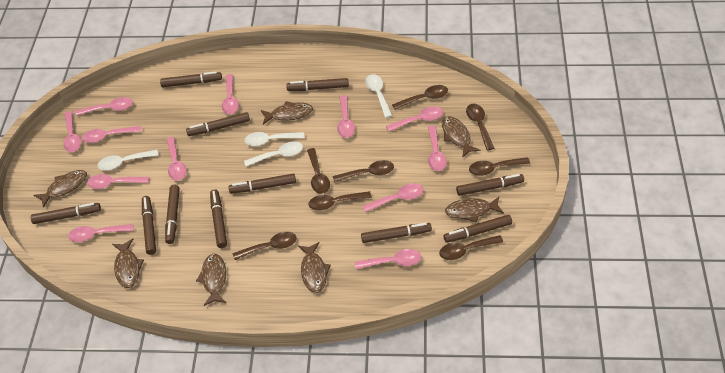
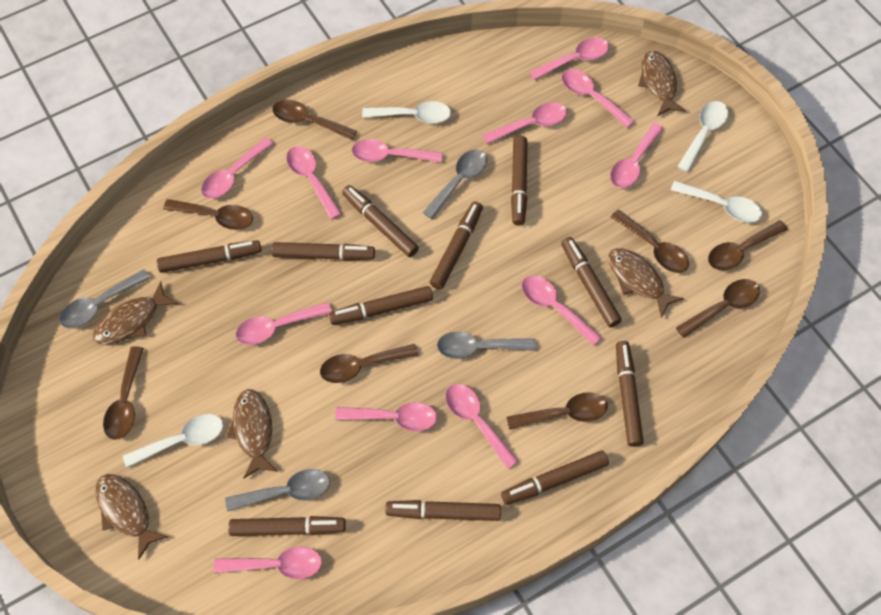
brown fish: 7 -> 5
grey spoon: 0 -> 4

